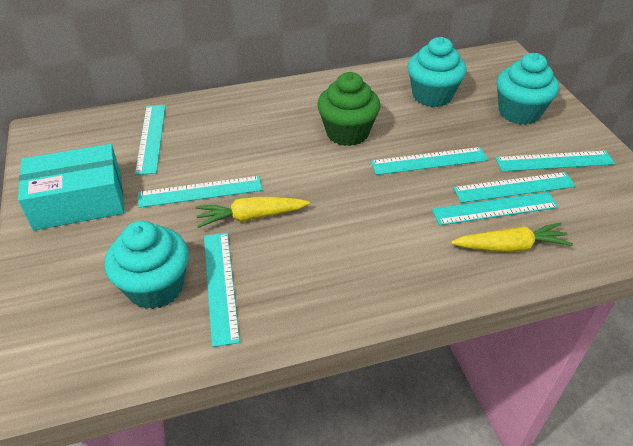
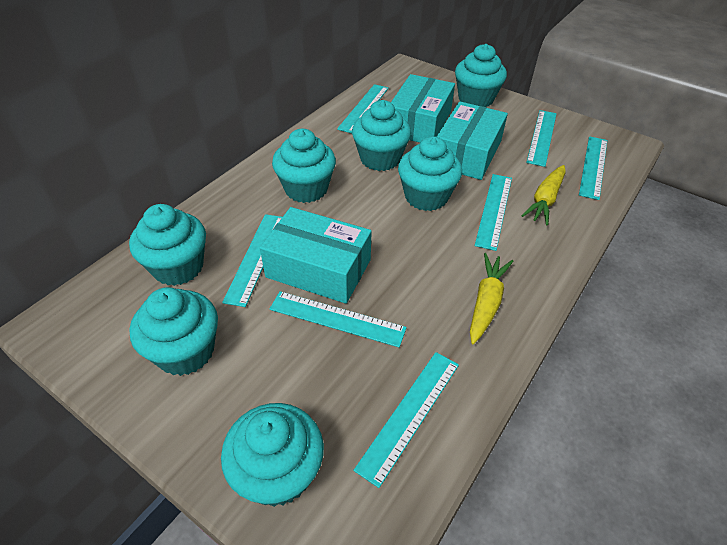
green cupcake: 1 -> 0
turquoise box: 1 -> 3
turquoise cupcake: 3 -> 7

